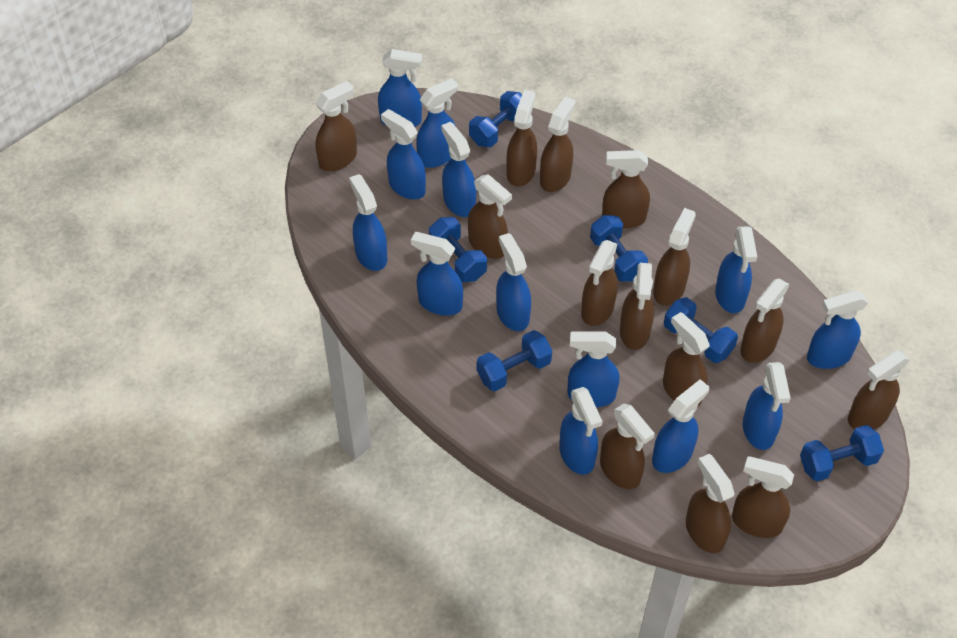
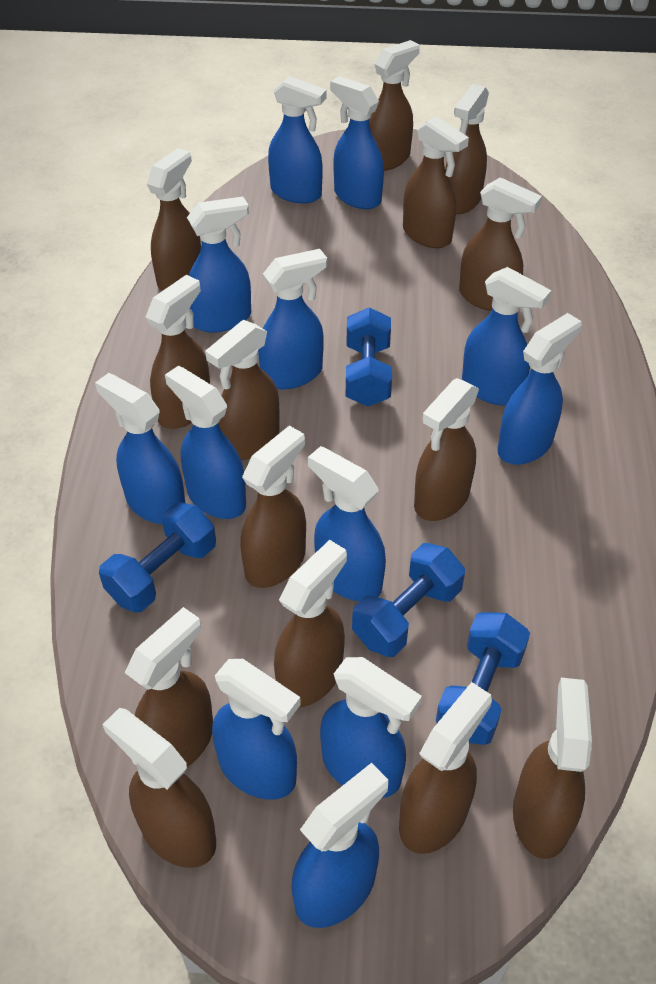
blue dumbbell: 6 -> 4
blue spray bottle: 13 -> 12

